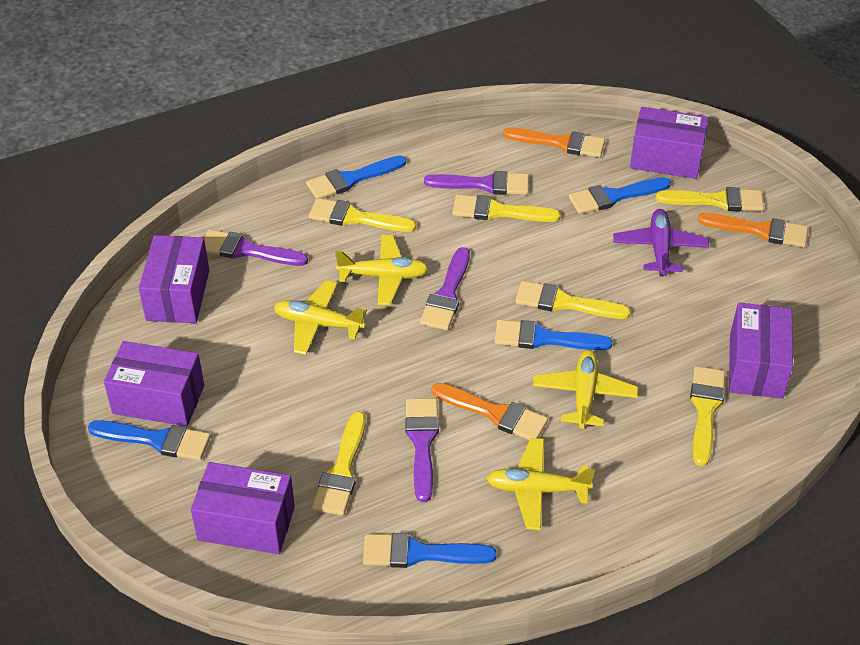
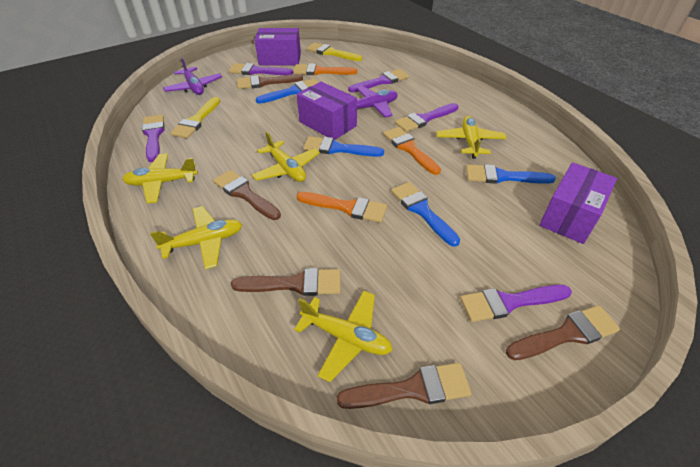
blue brush: 5 -> 4
brown brush: 0 -> 5
purple box: 5 -> 3
purple brush: 4 -> 5
purple plane: 1 -> 2
yellow brush: 6 -> 2
yellow plane: 4 -> 5

